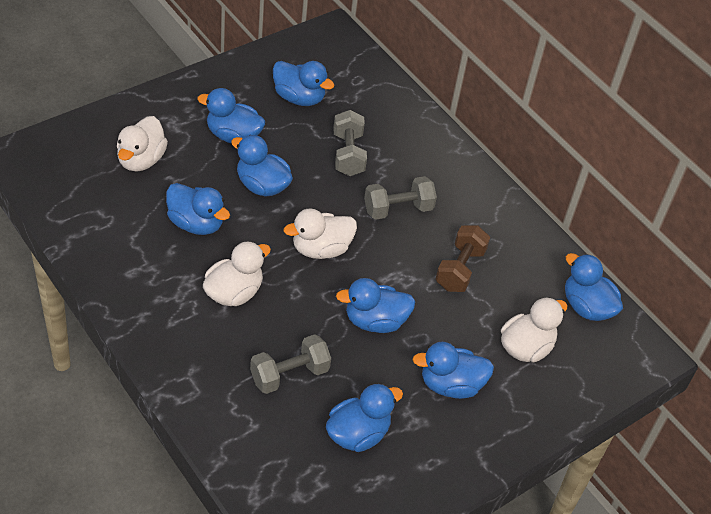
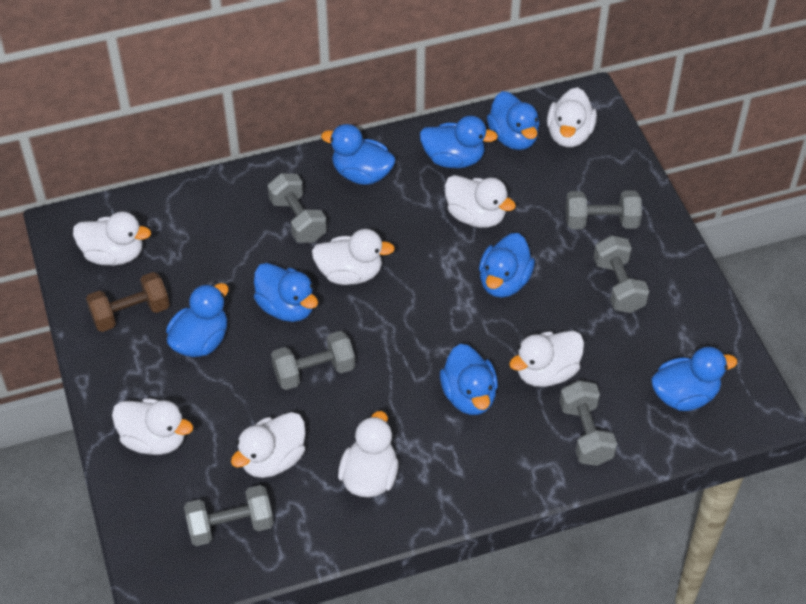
grey dumbbell: 3 -> 6
white duck: 4 -> 8

